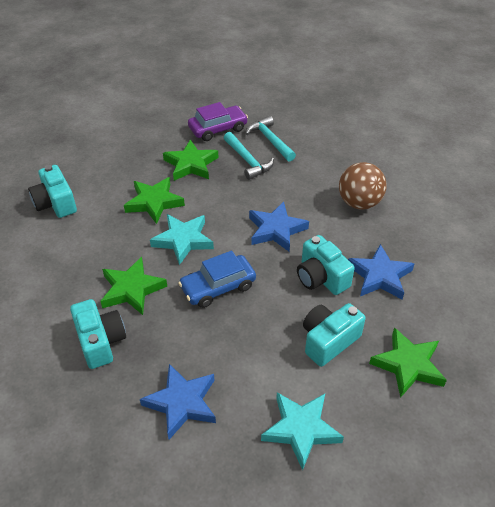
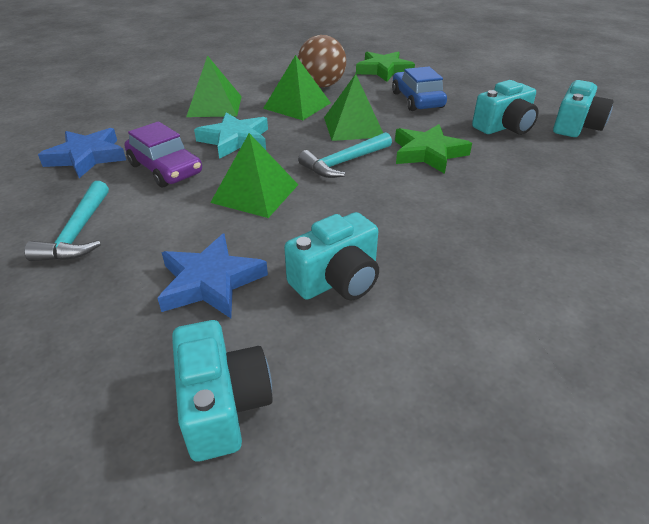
blue star: 3 -> 2
green pyramid: 0 -> 4
green star: 4 -> 2
turquoise star: 2 -> 1

